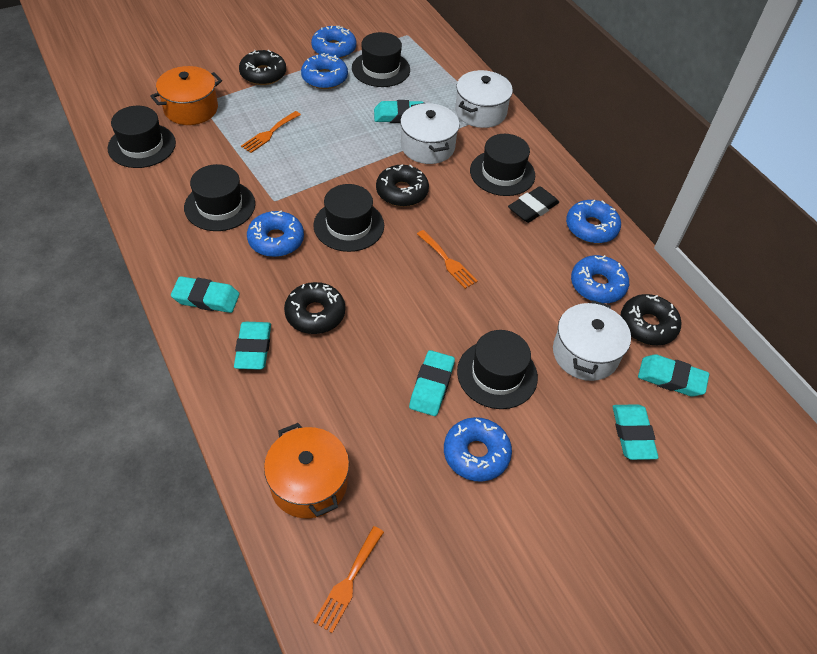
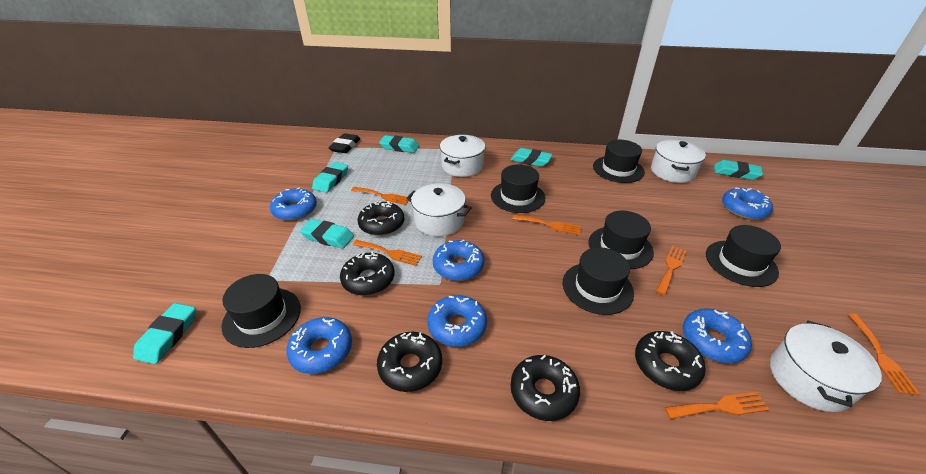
black donut: 4 -> 5
orange fork: 3 -> 6
orange pot: 2 -> 0
white pot: 3 -> 4

